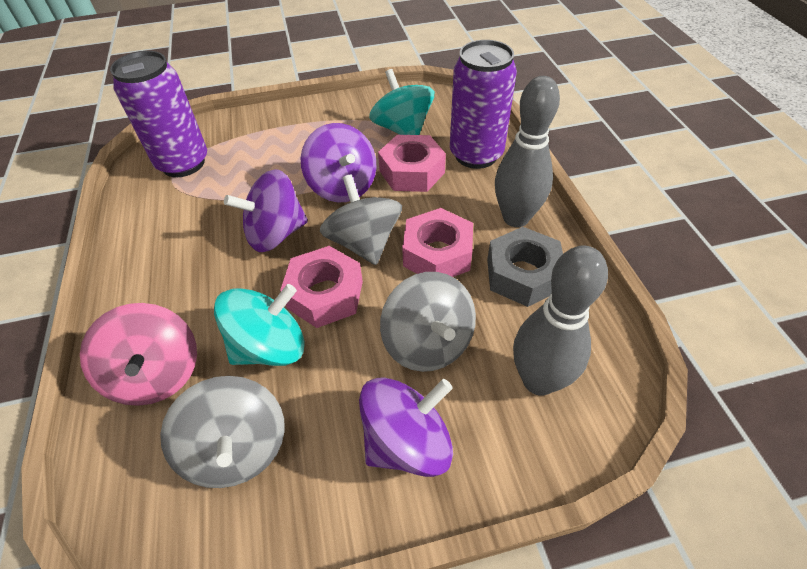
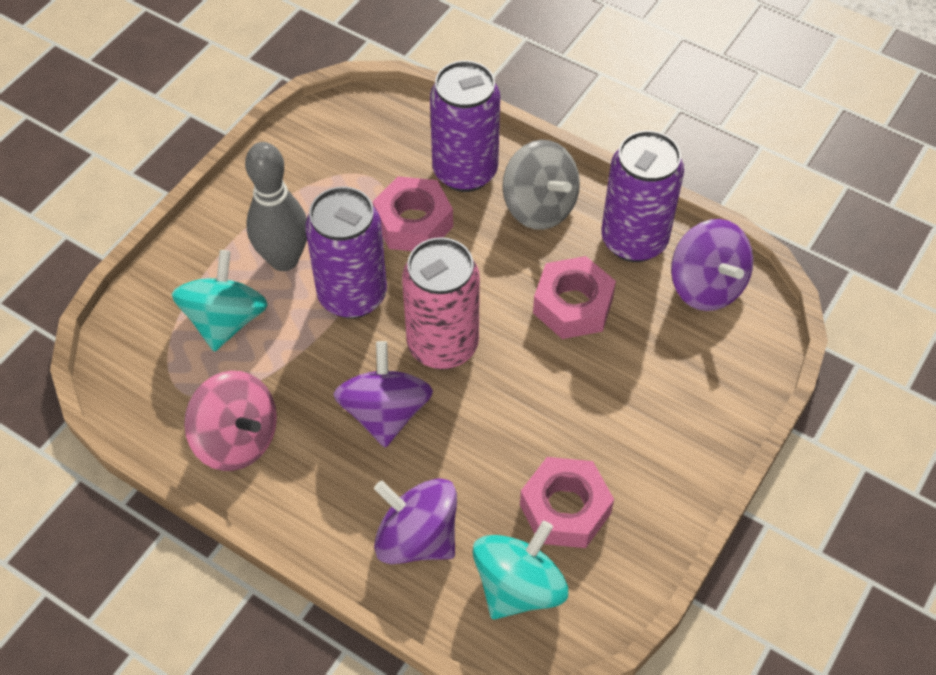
grey bowling pin: 2 -> 1
grey nut: 1 -> 0
grey spinning top: 3 -> 1
pink can: 0 -> 1
purple can: 2 -> 3

